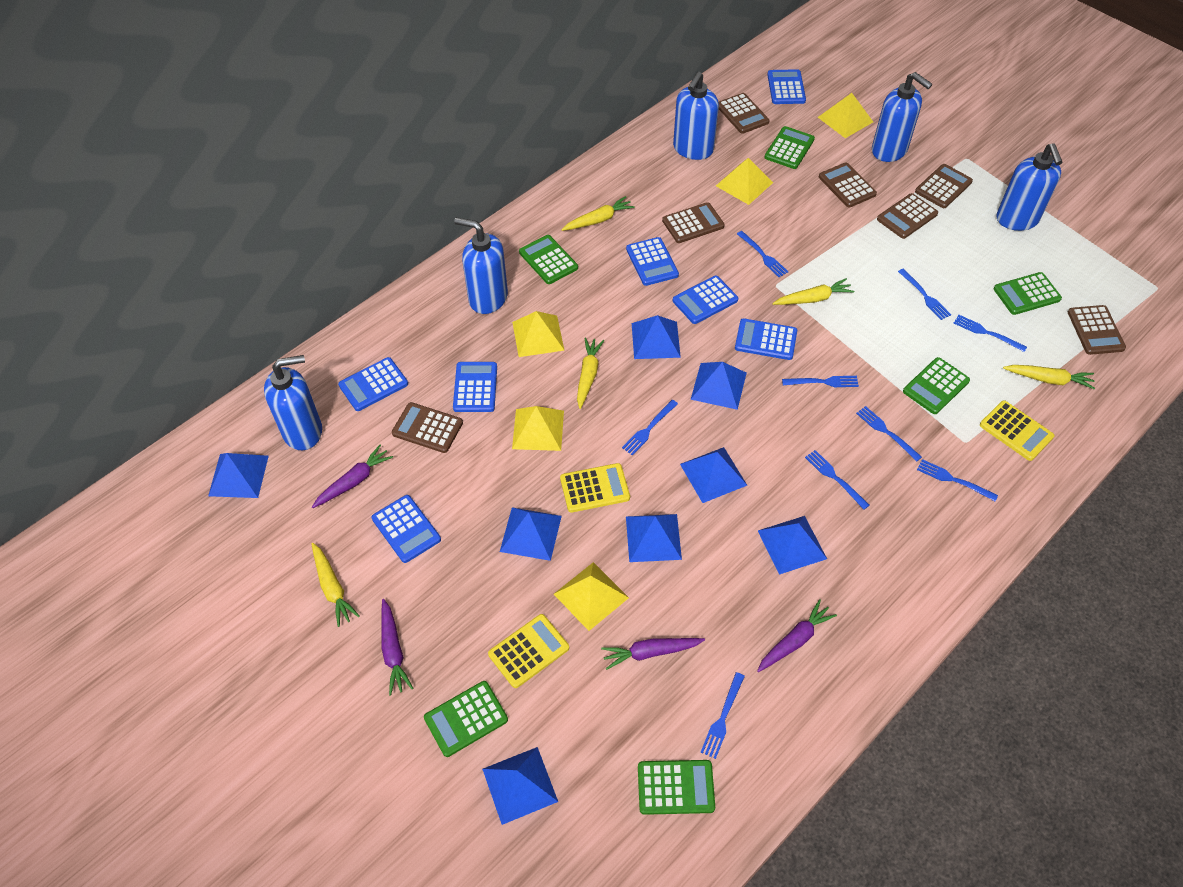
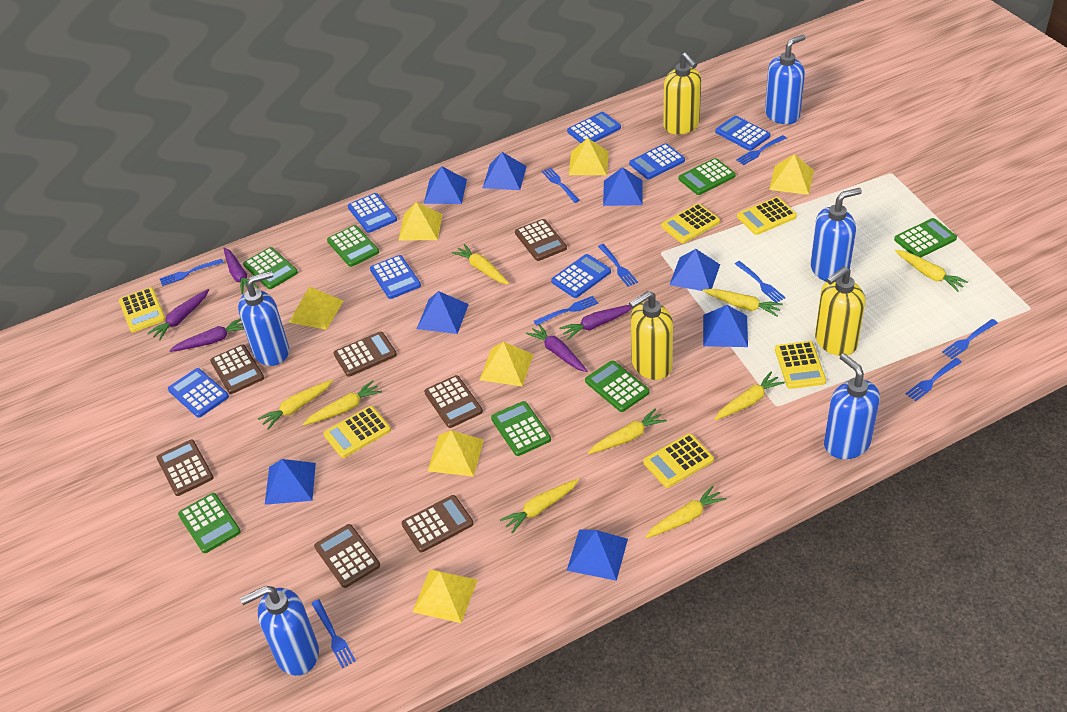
green calculator: 6 -> 7
purple carrot: 4 -> 5
yellow calculator: 3 -> 6
yellow carrot: 5 -> 9
yellow pyramid: 5 -> 7
yellow soap dispenser: 0 -> 3

